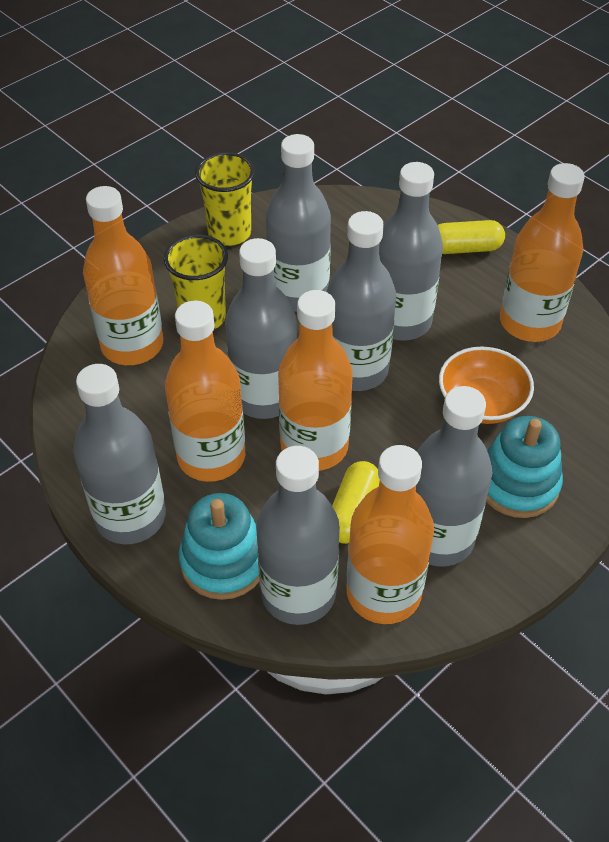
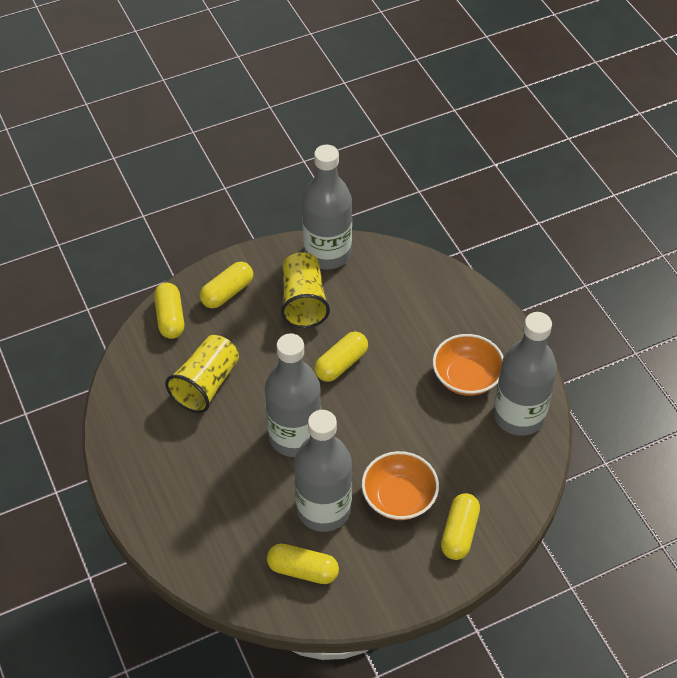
grey bottle: 7 -> 4
orange bottle: 5 -> 0
orange bowl: 1 -> 2
turquoise stacking toy: 2 -> 0
yellow capsule: 2 -> 5

